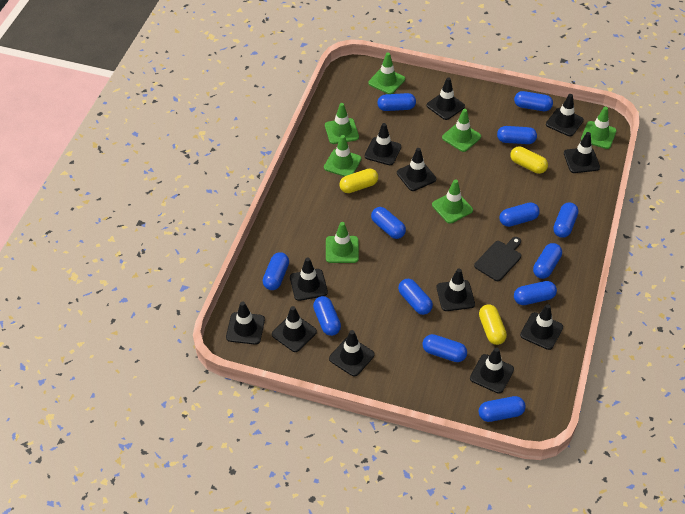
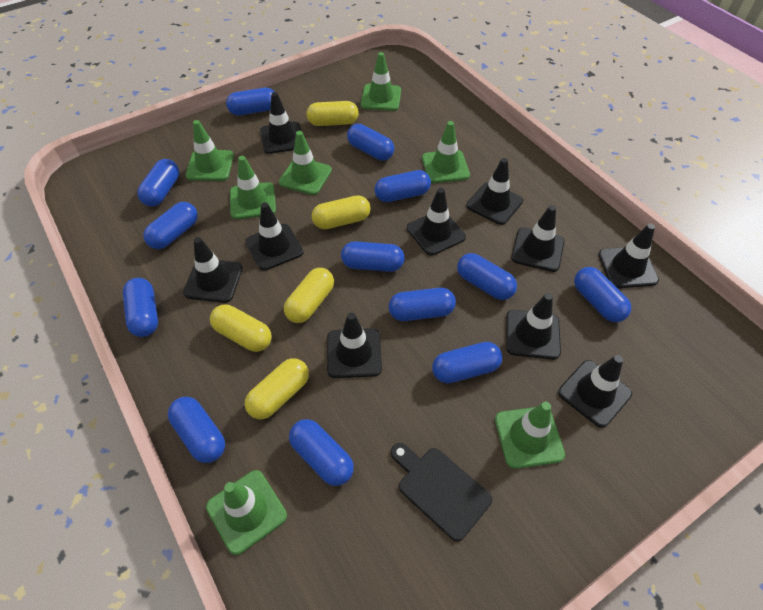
black traffic cone: 12 -> 10
yellow capsule: 3 -> 5

